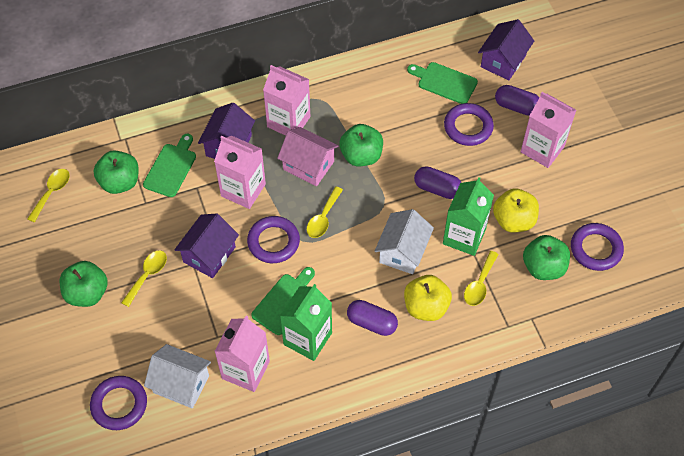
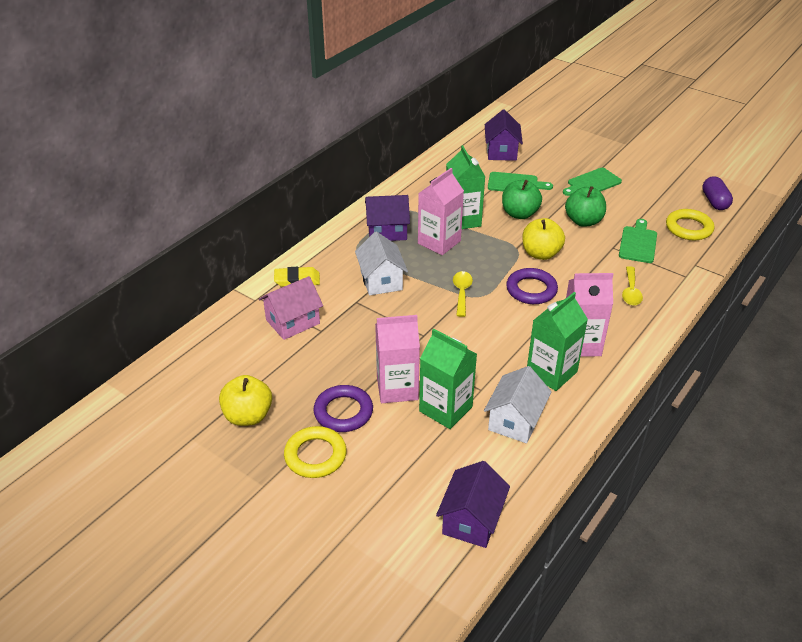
green apple: 4 -> 2
green carton: 2 -> 3
pink carton: 4 -> 3
purple capsule: 3 -> 1
purple ring: 4 -> 2
yellow eraser: 0 -> 1
yellow ring: 0 -> 2
yellow spoon: 4 -> 2

